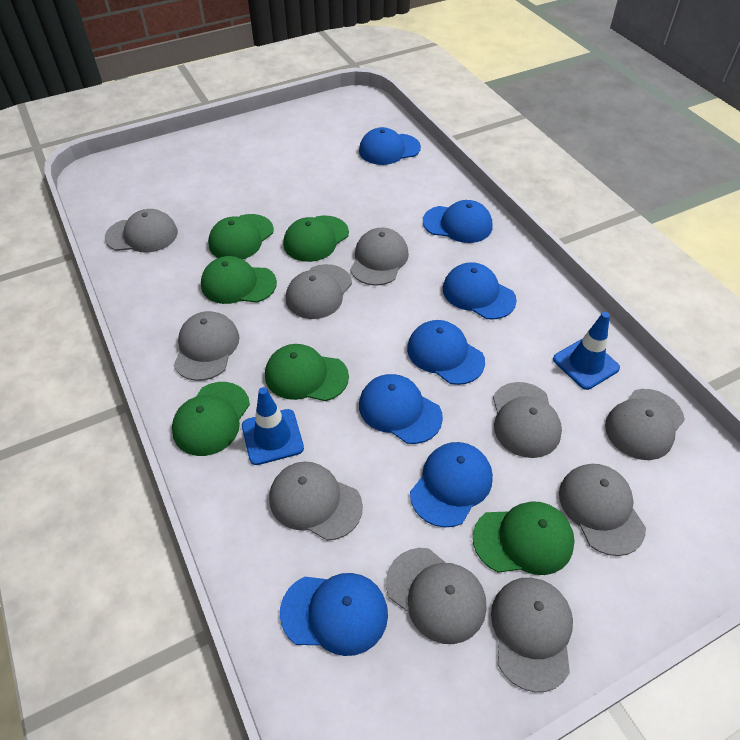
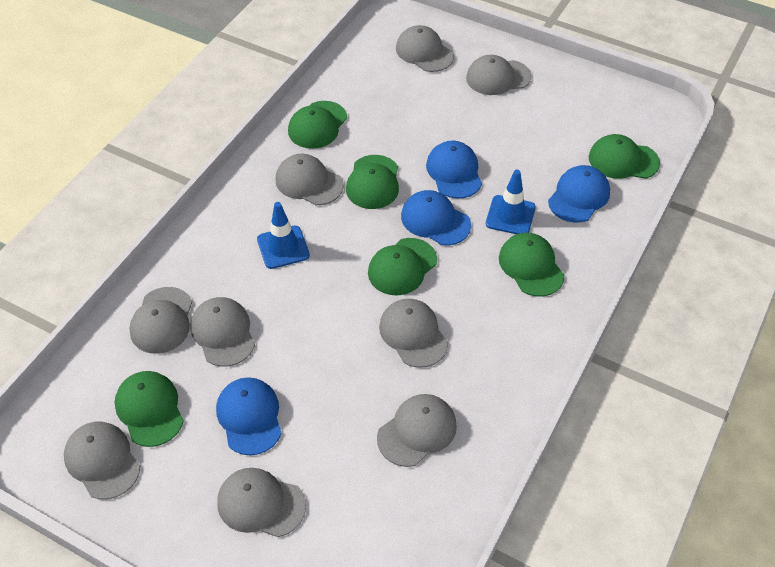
blue cap: 7 -> 4
grey cap: 10 -> 9

